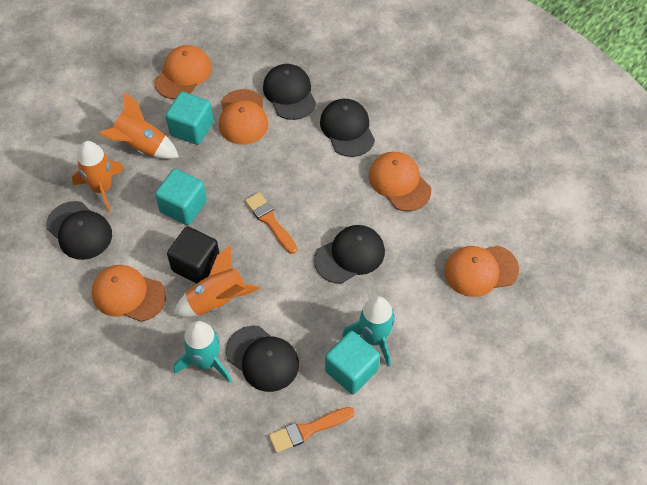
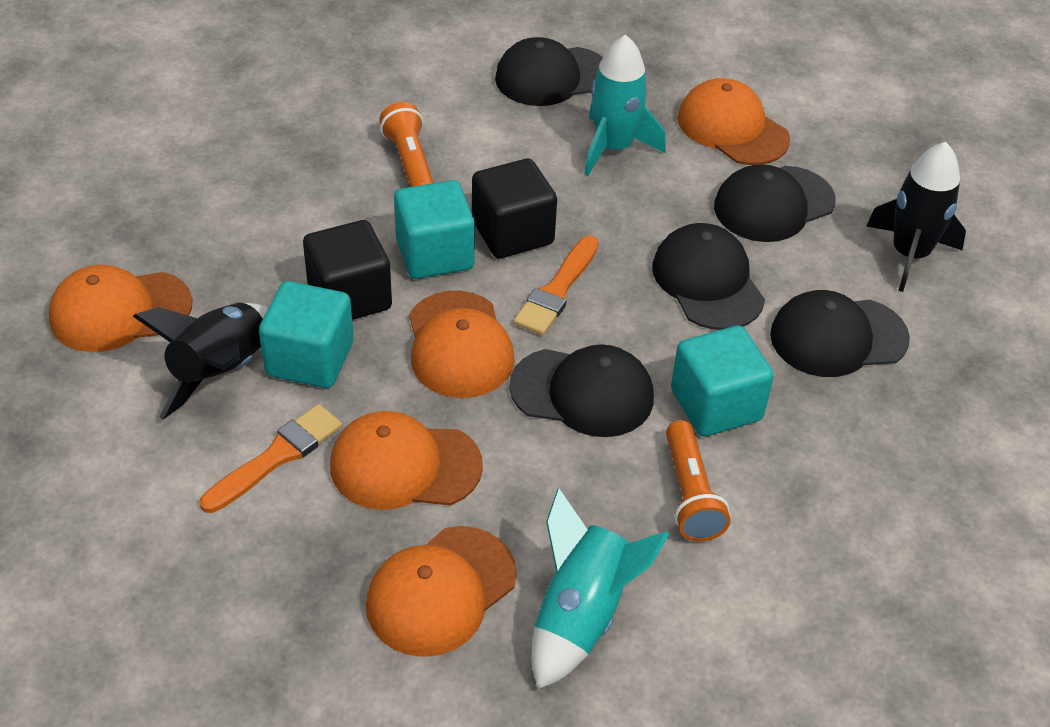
black cube: 1 -> 2
black rocket: 0 -> 2
orange flashlight: 0 -> 2
orange rocket: 3 -> 0

